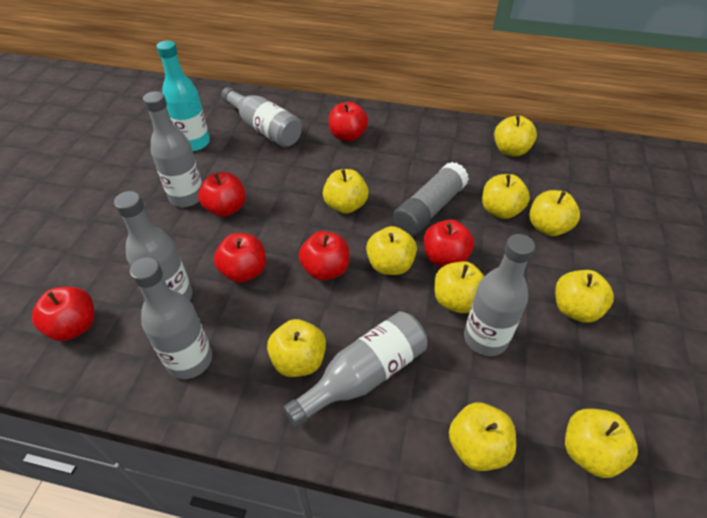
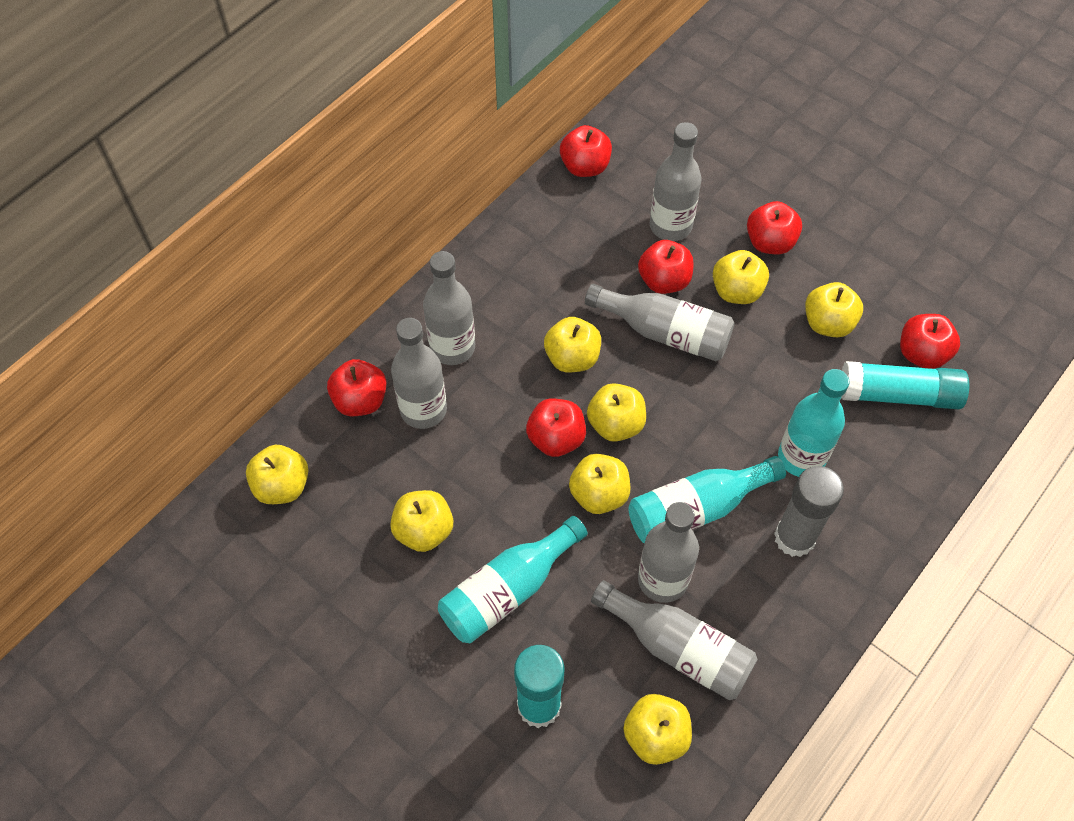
turquoise bottle: 1 -> 3
turquoise glue stick: 0 -> 2
yellow apple: 10 -> 8

